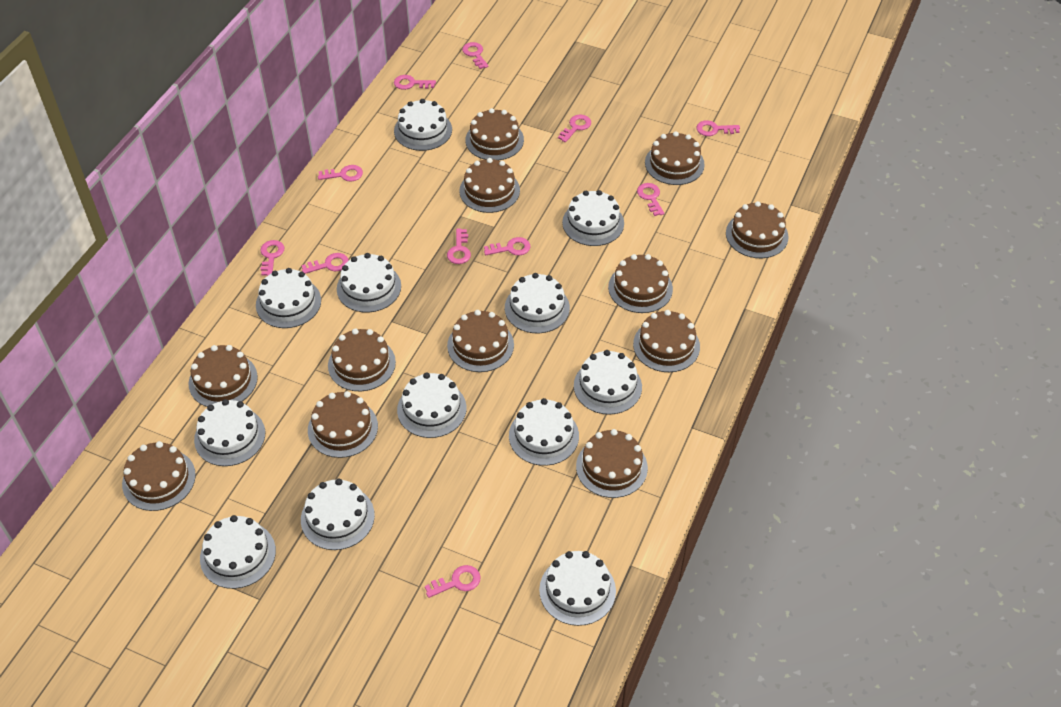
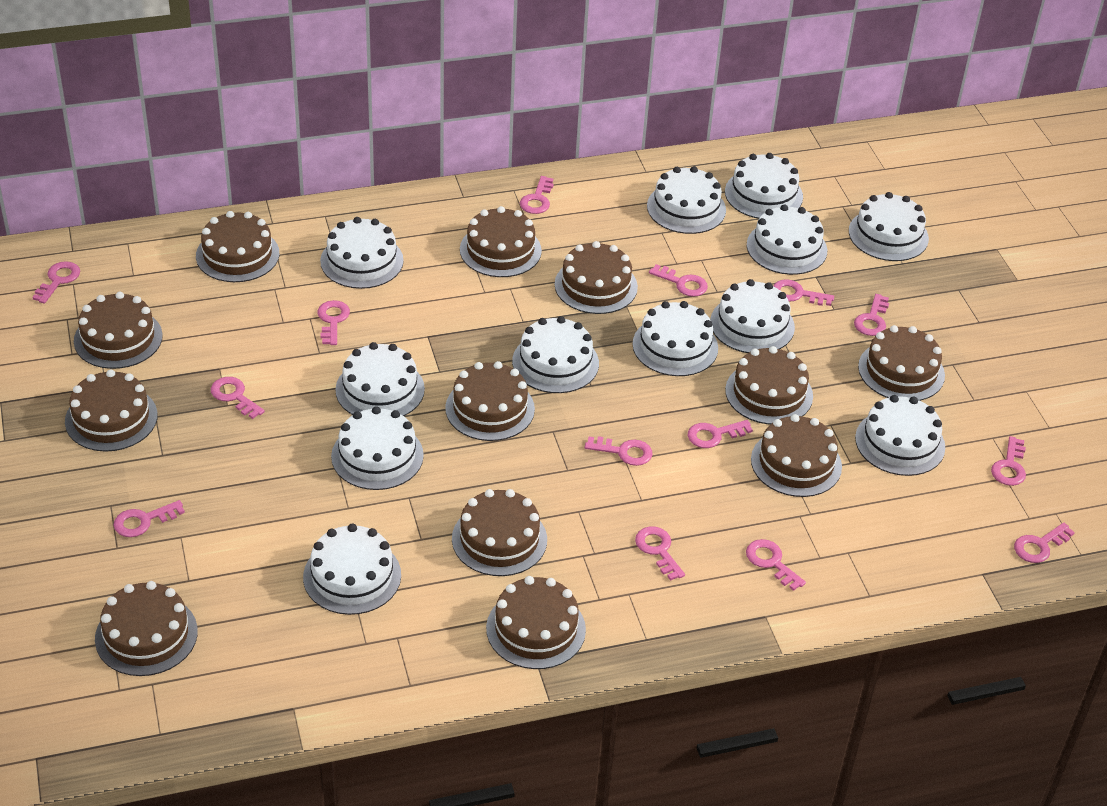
pink key: 11 -> 14

